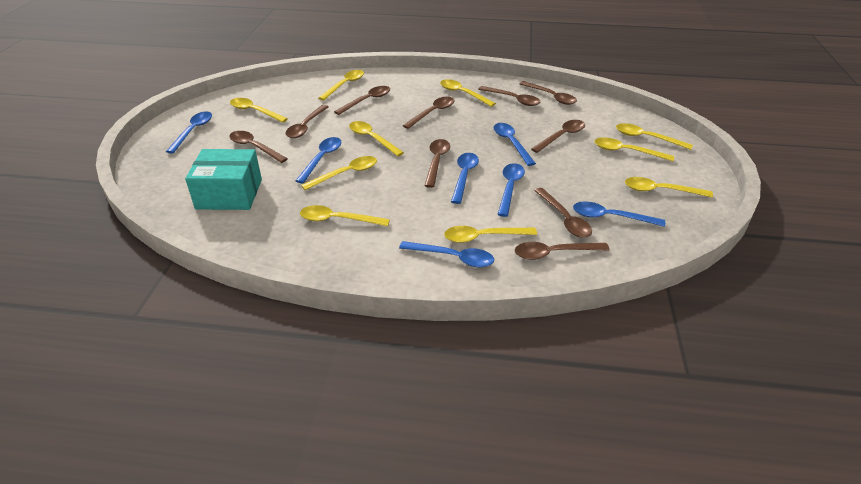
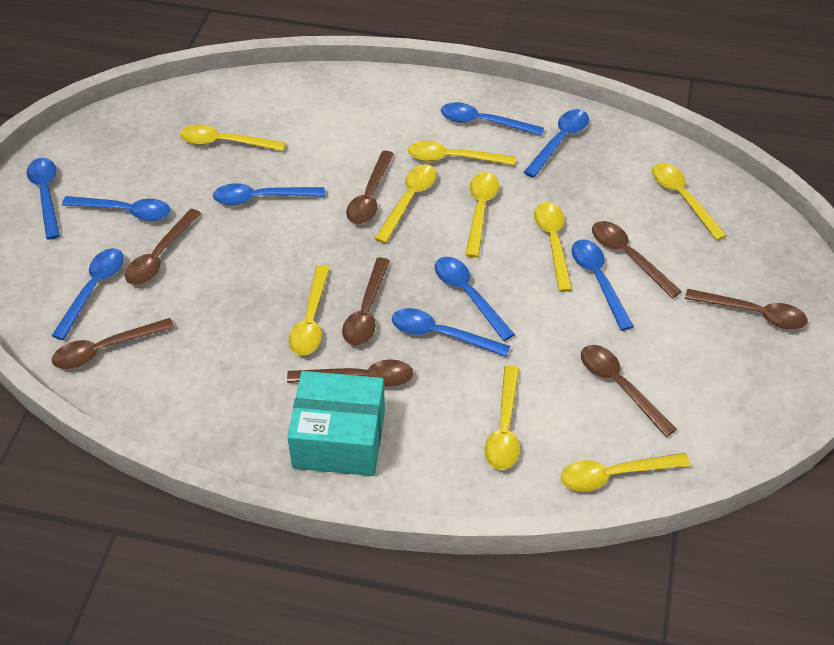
blue spoon: 7 -> 9
brown spoon: 10 -> 8
yellow spoon: 10 -> 9

